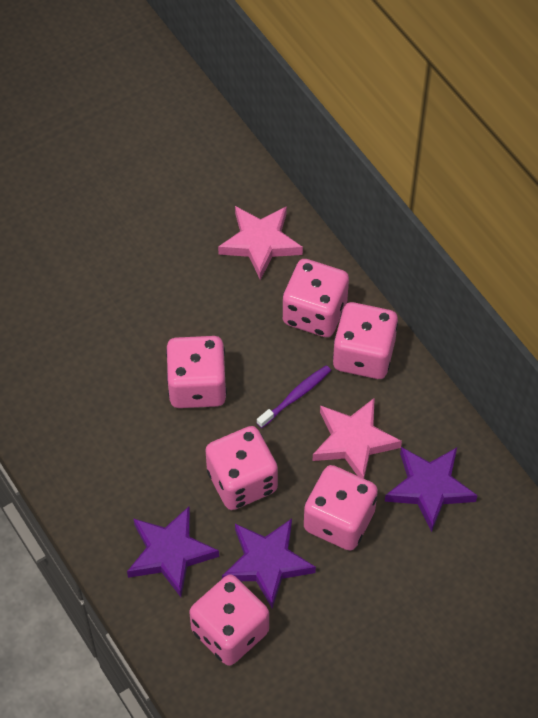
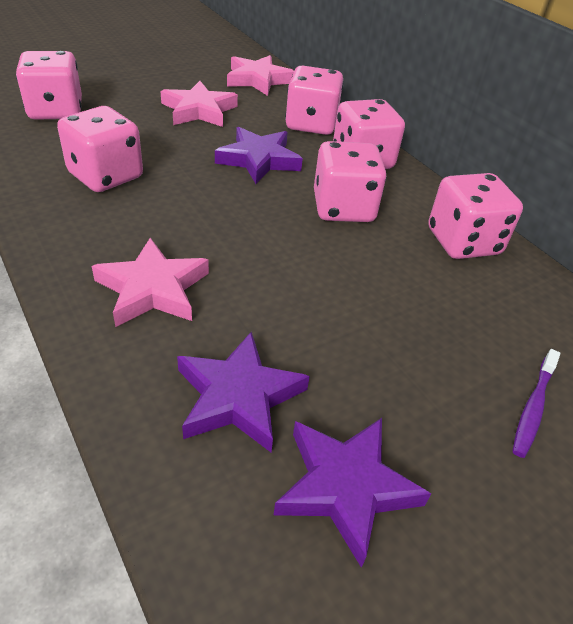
pink star: 2 -> 3

